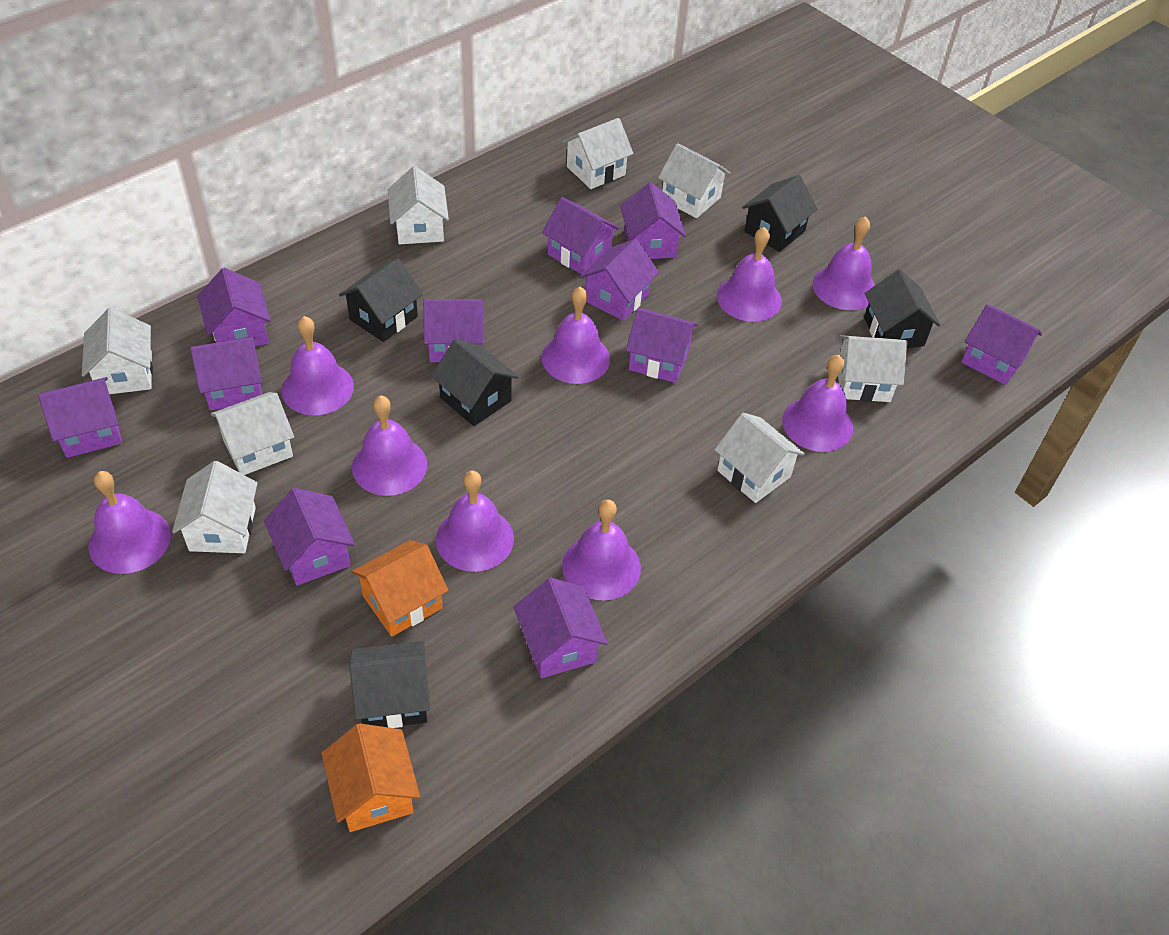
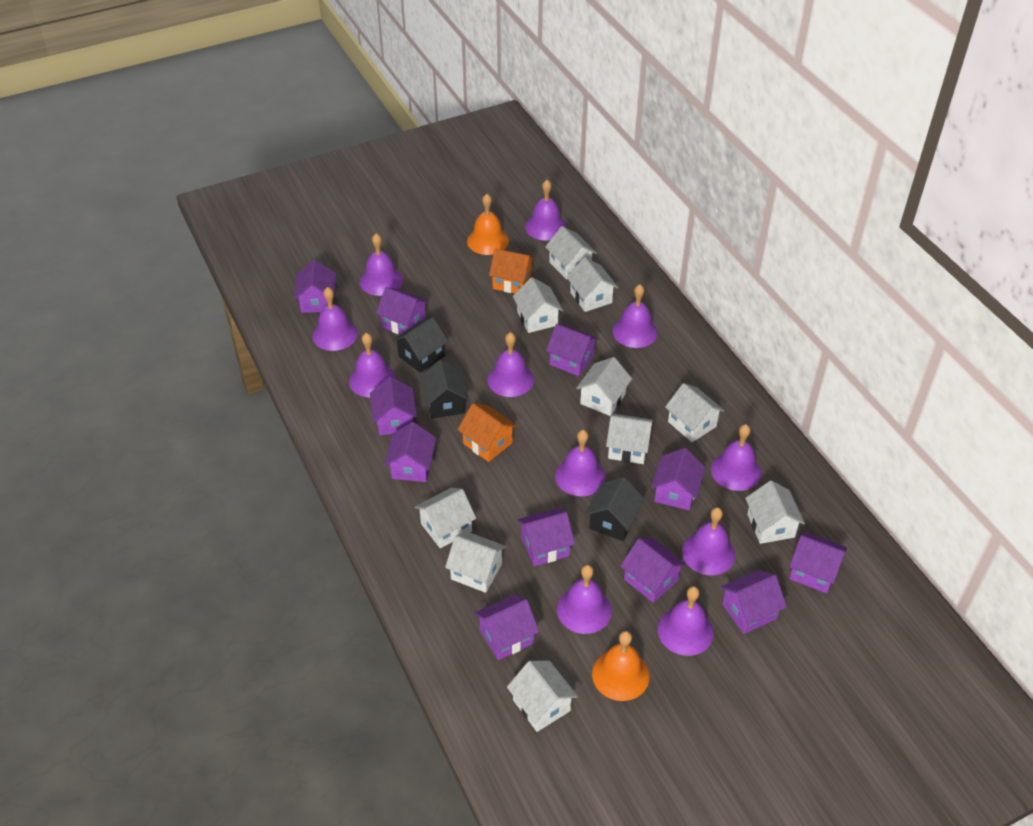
black house: 5 -> 3
orange bell: 0 -> 2
purple bell: 9 -> 11
white house: 8 -> 10

